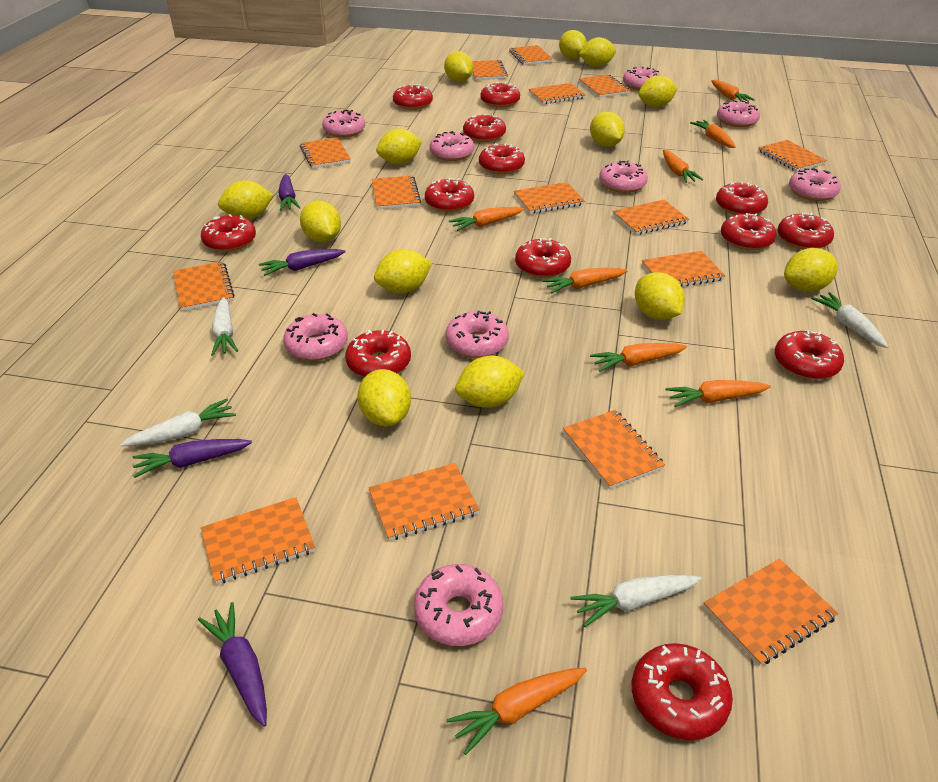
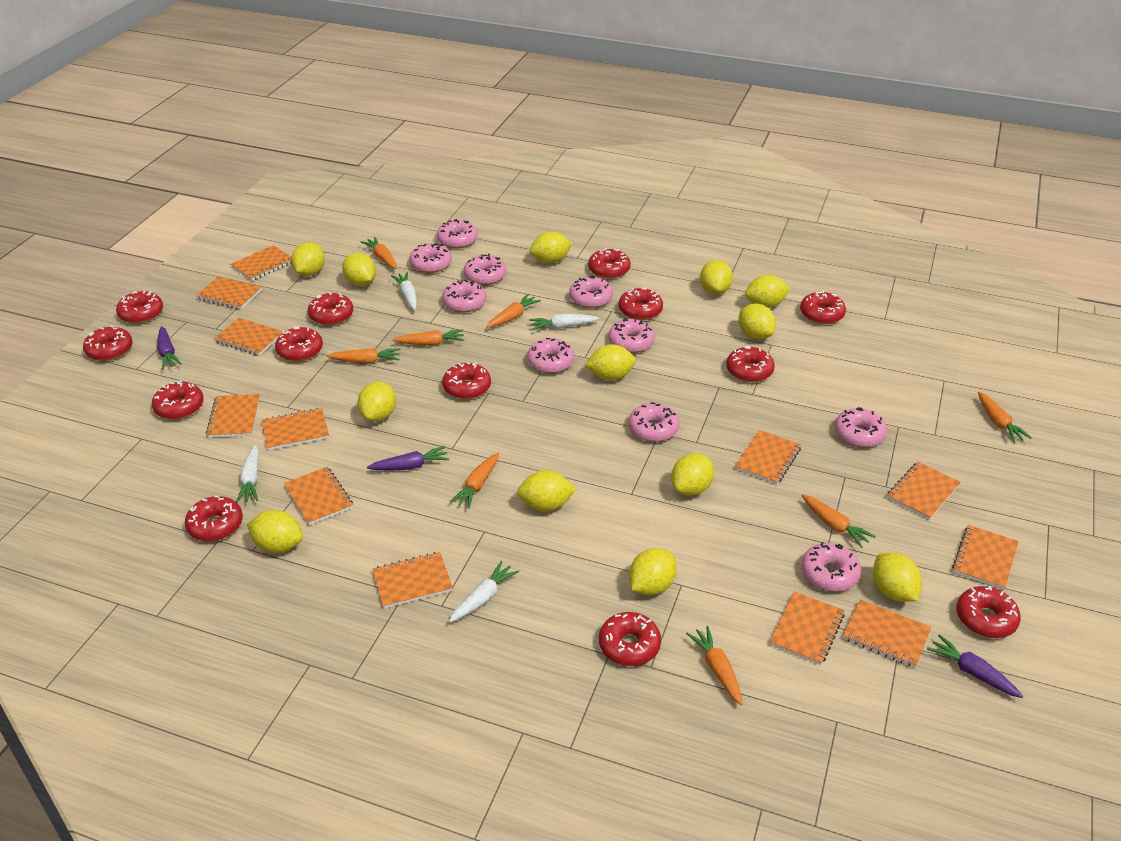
orange notebook: 15 -> 12
pink donut: 9 -> 10
purple carrot: 4 -> 3

